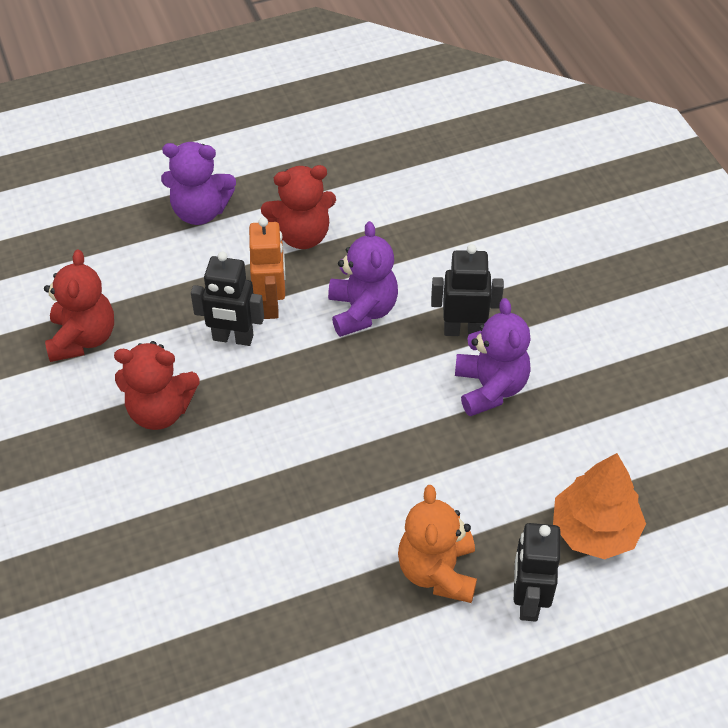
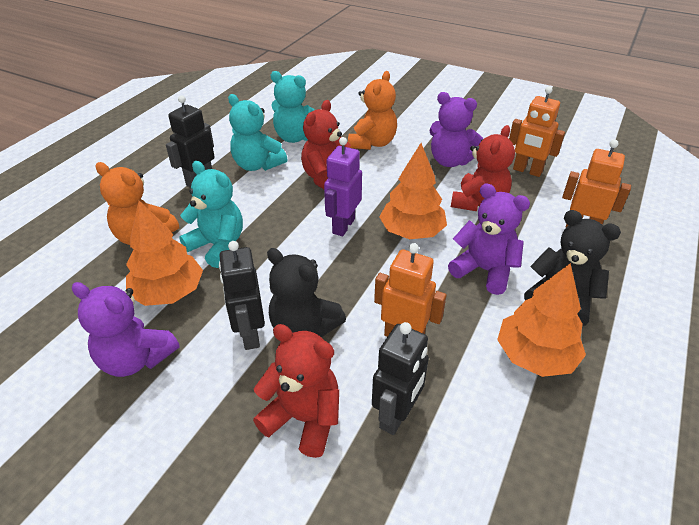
black teddy bear: 0 -> 2
orange robot: 1 -> 3
orange teddy bear: 1 -> 2
orange tree: 1 -> 3
purple robot: 0 -> 1
turquoise teddy bear: 0 -> 3

